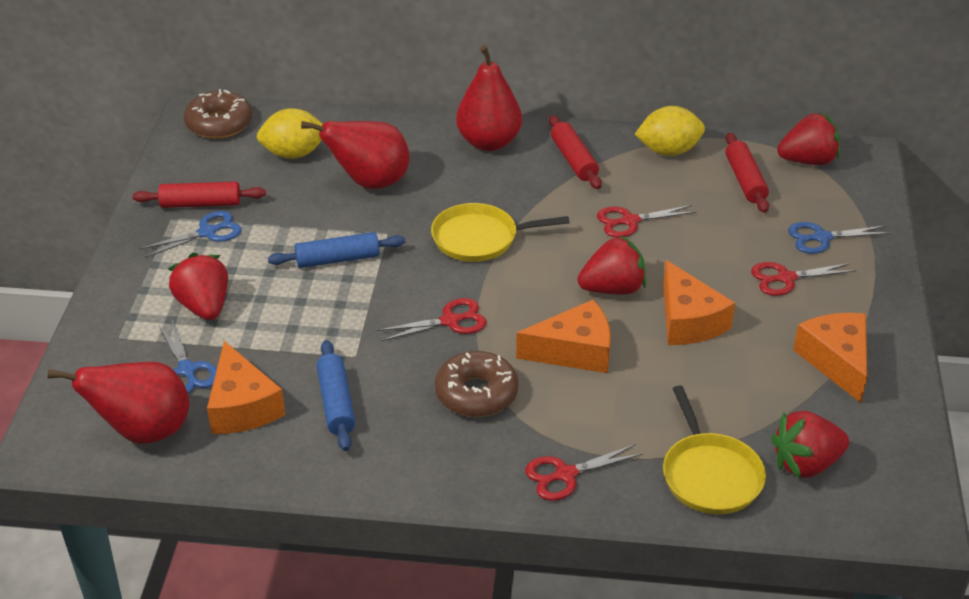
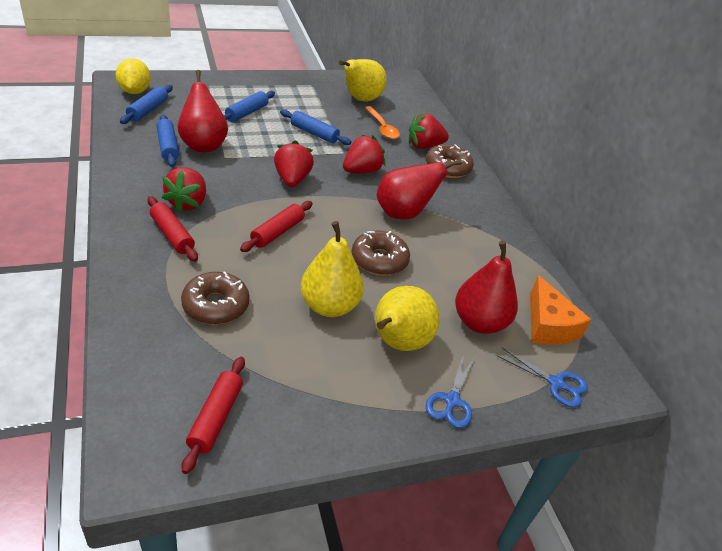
blue rolling pin: 2 -> 4
blue scissors: 3 -> 2
brown donut: 2 -> 3
orange cheese: 4 -> 1
orange spoon: 0 -> 1
red scissors: 4 -> 0
yellow lemon: 2 -> 1
yellow pan: 2 -> 0
yellow pear: 0 -> 3

